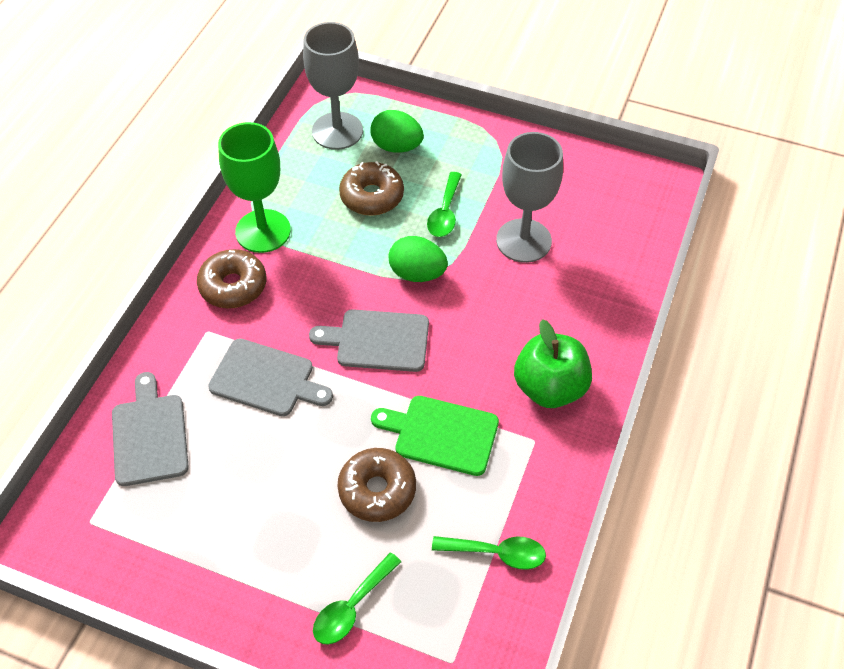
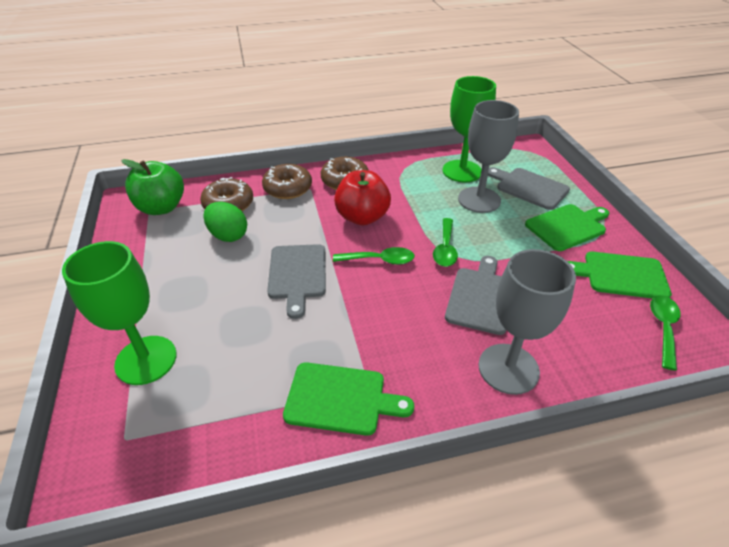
green cutting board: 1 -> 3
green egg: 2 -> 1
green goblet: 1 -> 2
red apple: 0 -> 1

